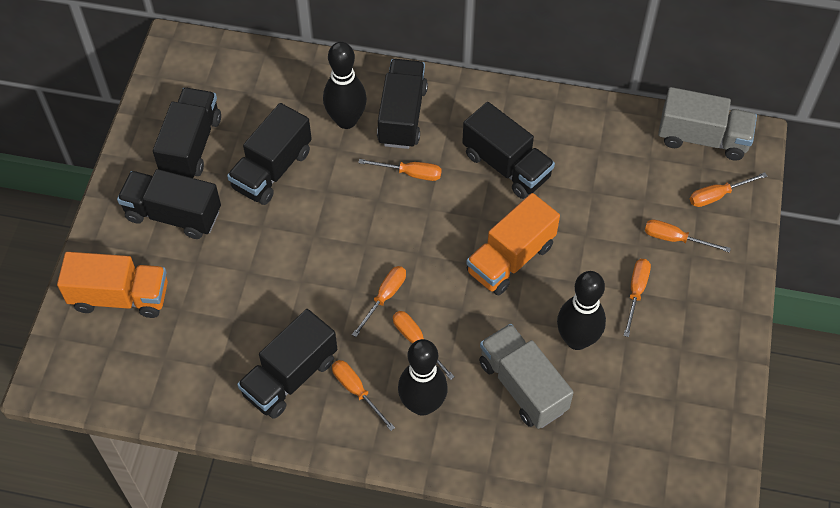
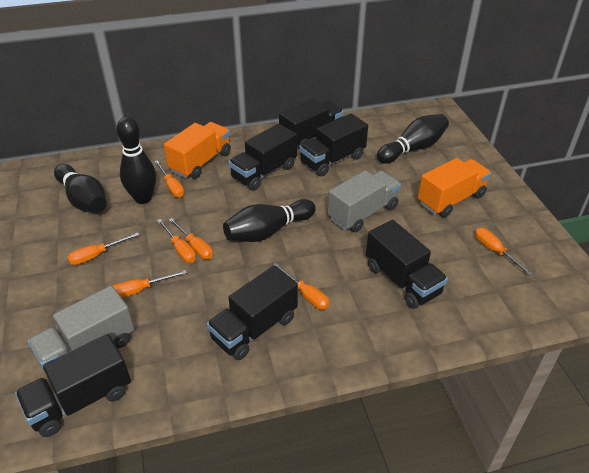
black bowling pin: 3 -> 4

